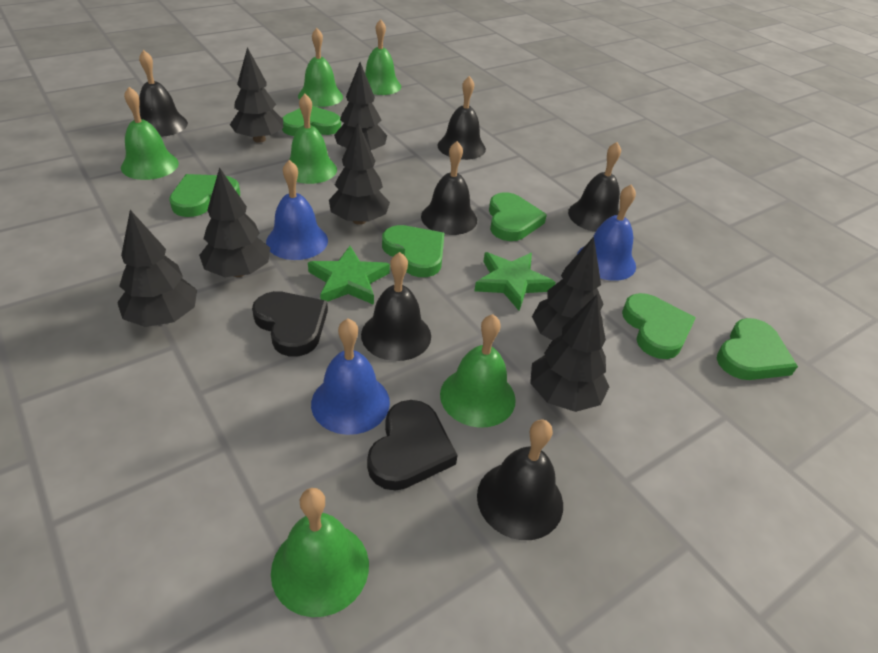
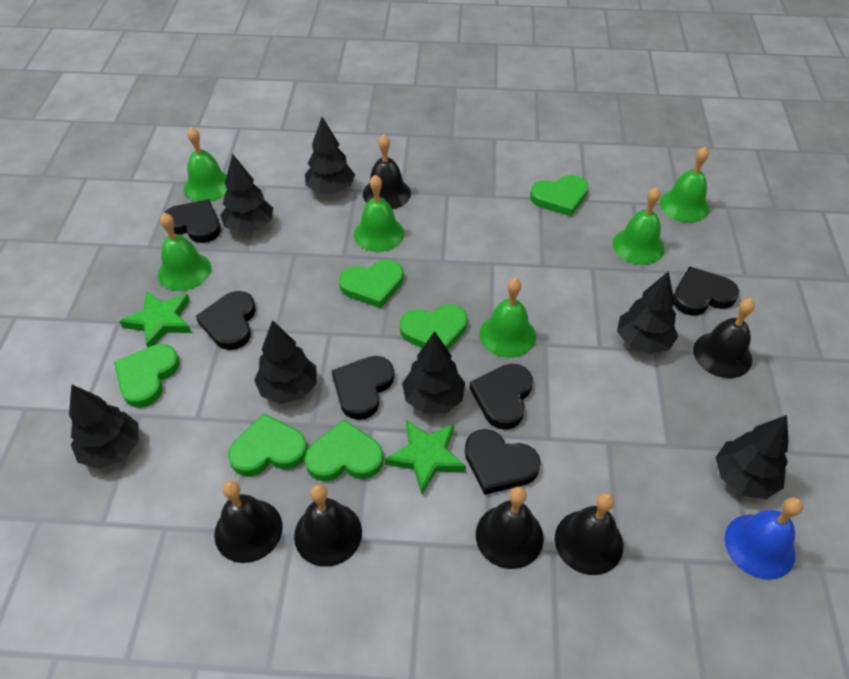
black heart: 2 -> 6
blue bell: 3 -> 1

